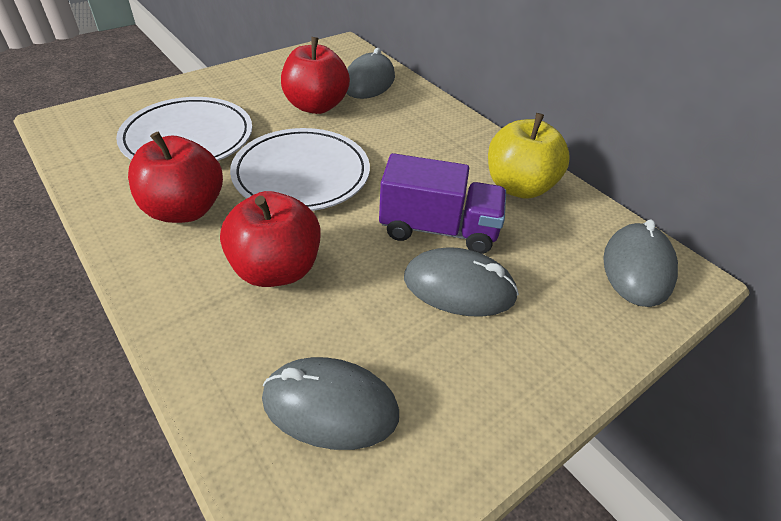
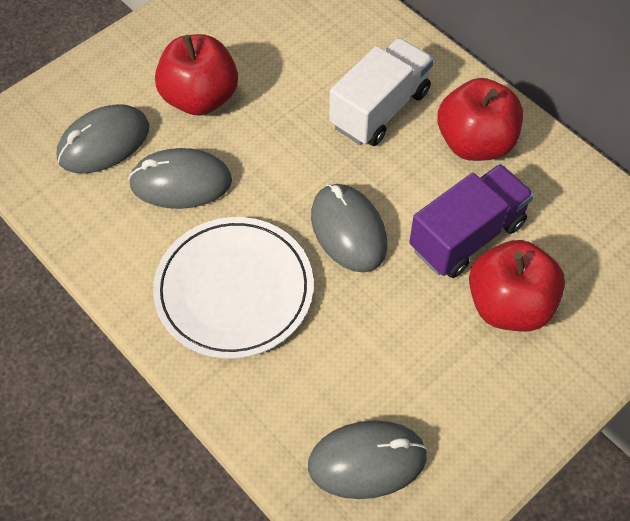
white plate: 2 -> 1
white truck: 0 -> 1
yellow apple: 1 -> 0

